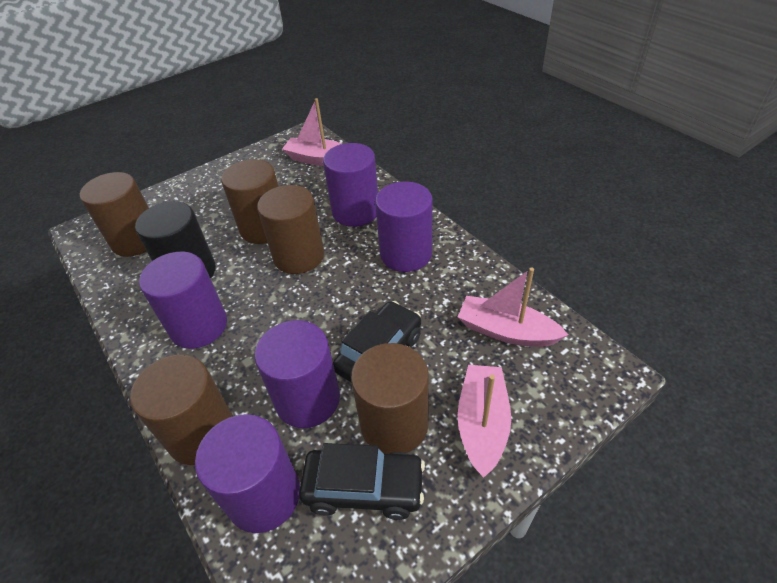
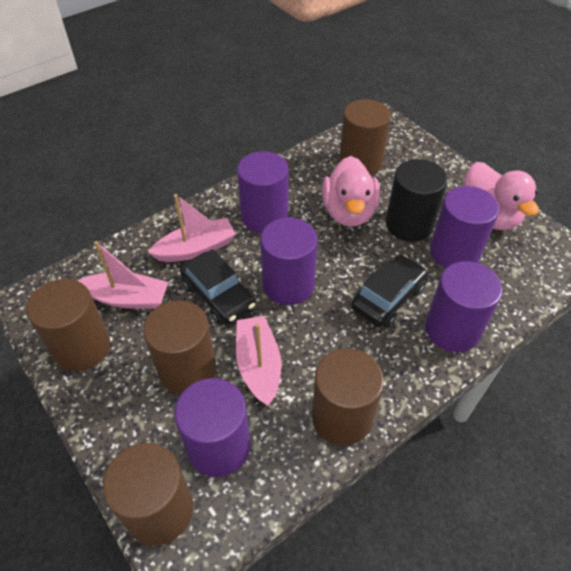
pink duck: 0 -> 2

